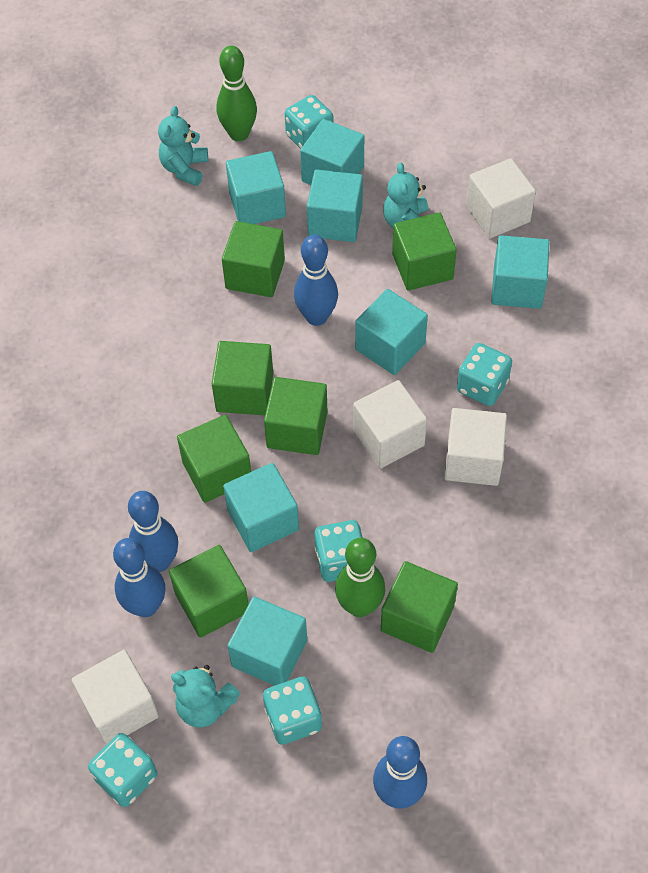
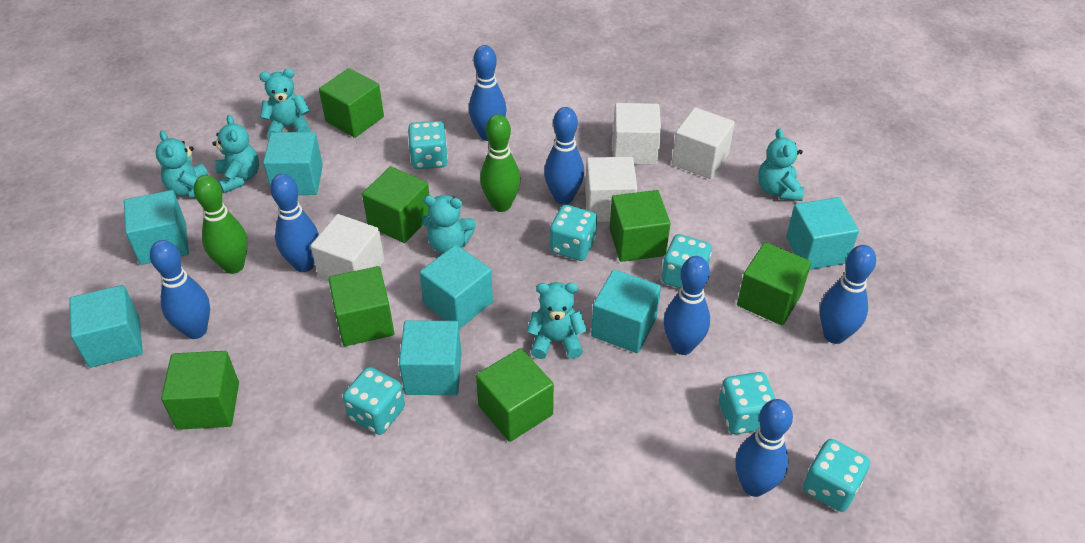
blue bowling pin: 4 -> 7
turquoise dice: 5 -> 6
turquoise teddy bear: 3 -> 6

